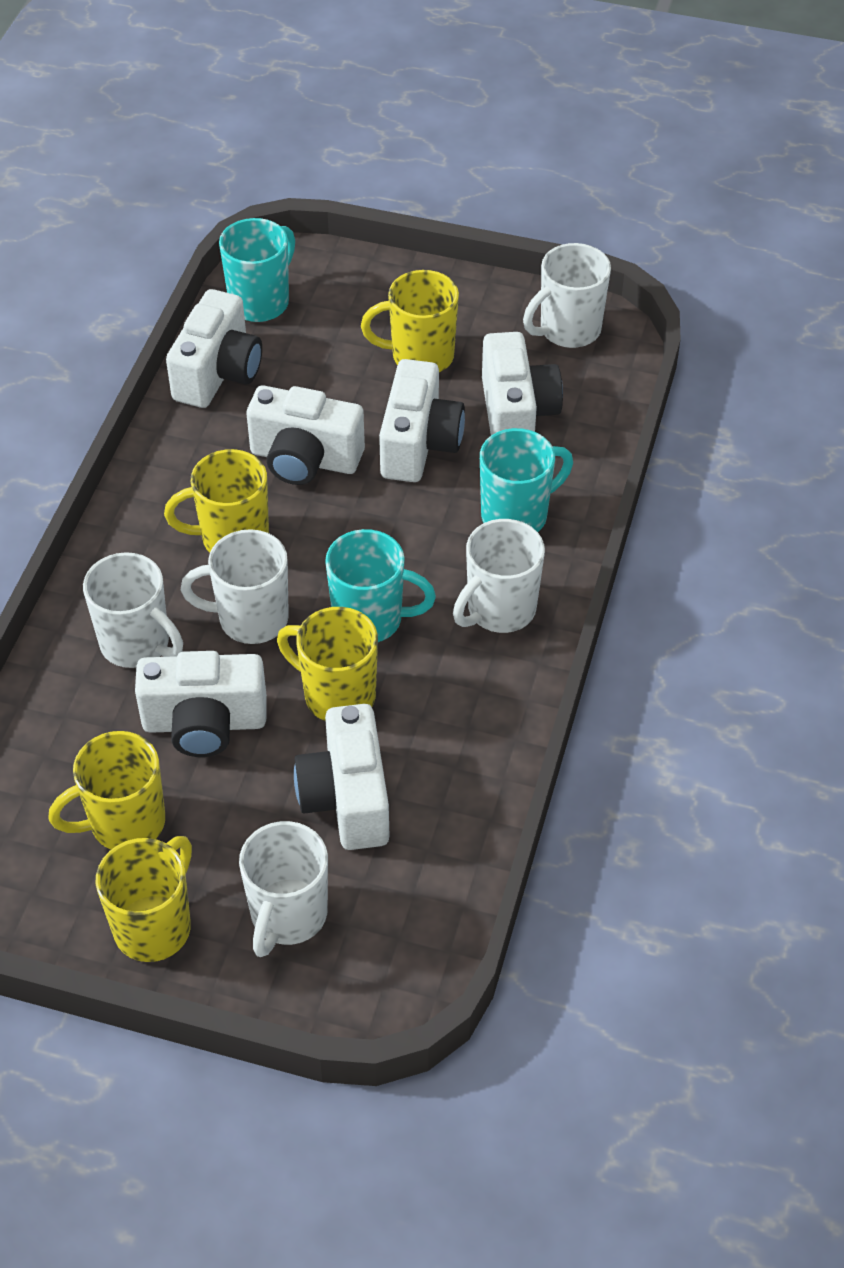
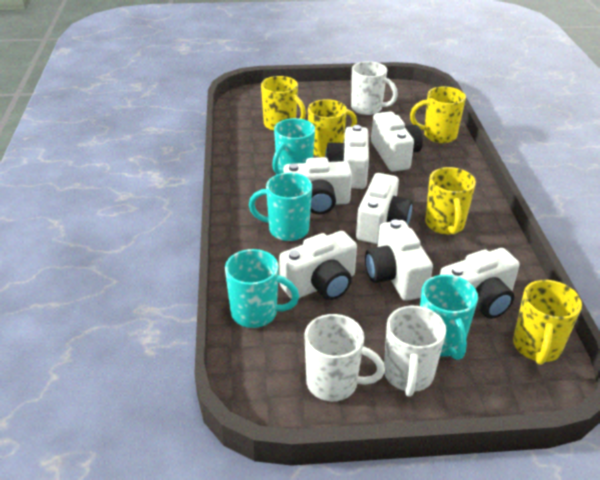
turquoise mug: 3 -> 4
white camera: 6 -> 7
white mug: 5 -> 3

